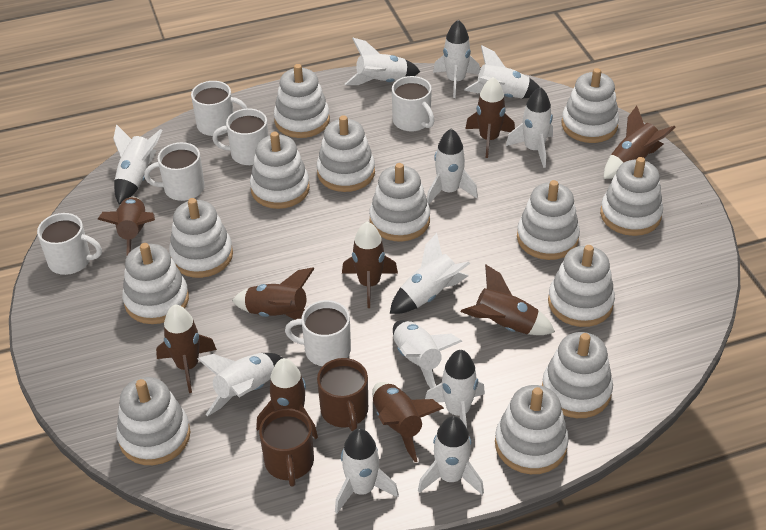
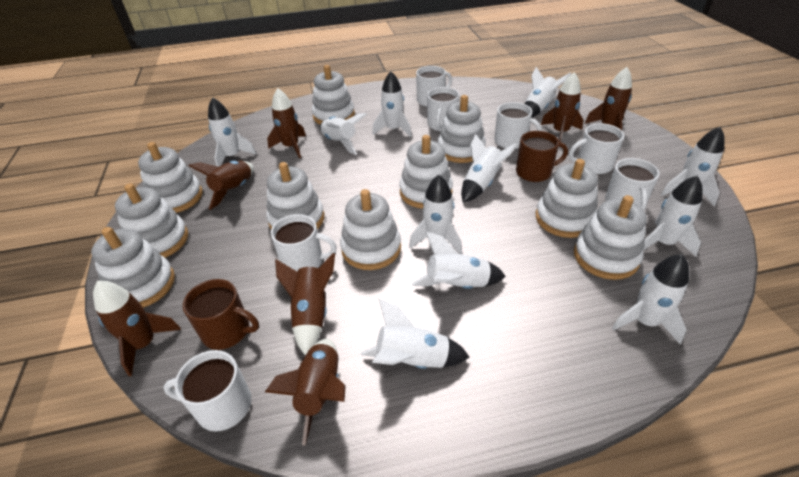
brown rocket: 9 -> 7
white mug: 6 -> 7
white rocket: 12 -> 11
white stacking toy: 13 -> 10

